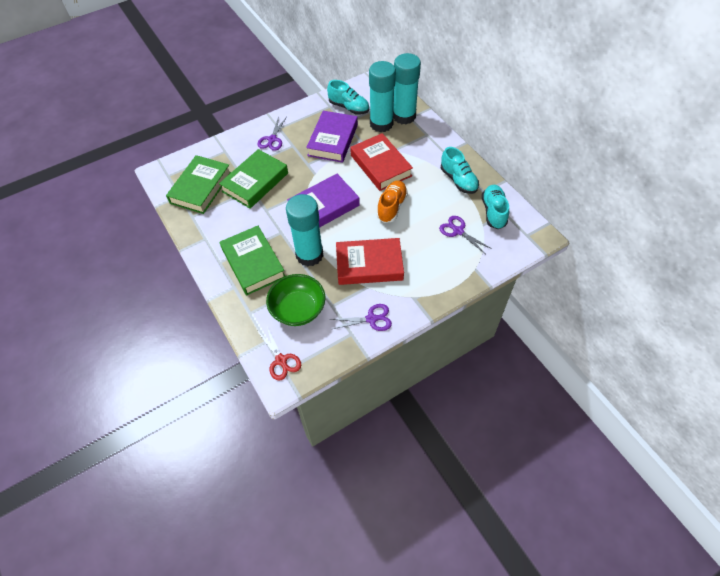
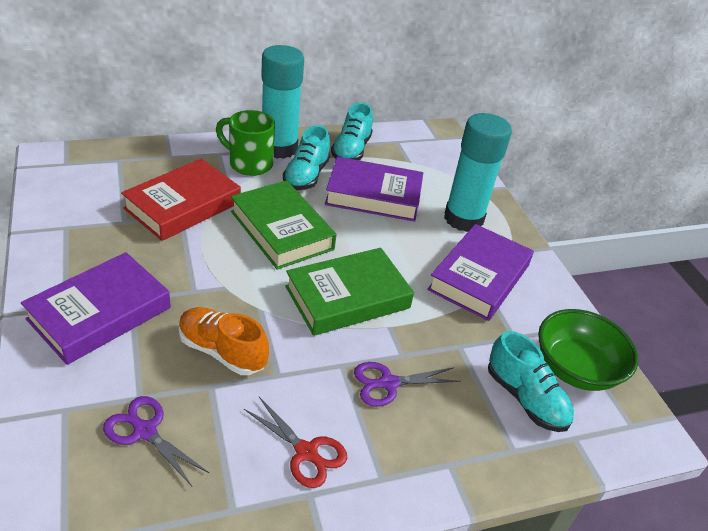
green book: 3 -> 2
green mug: 0 -> 1
purple book: 2 -> 3
purple scissors: 3 -> 2
red book: 2 -> 1
turquoise glue stick: 3 -> 2

